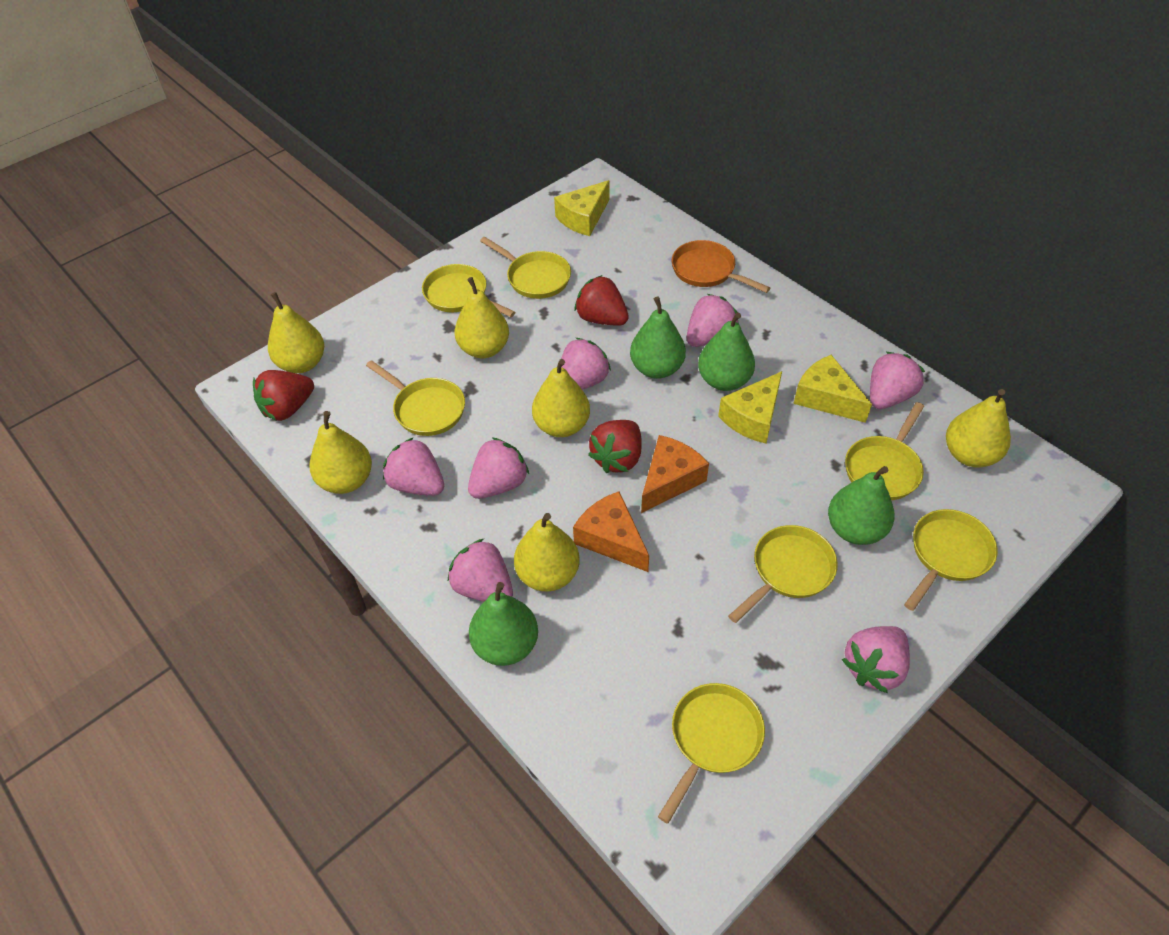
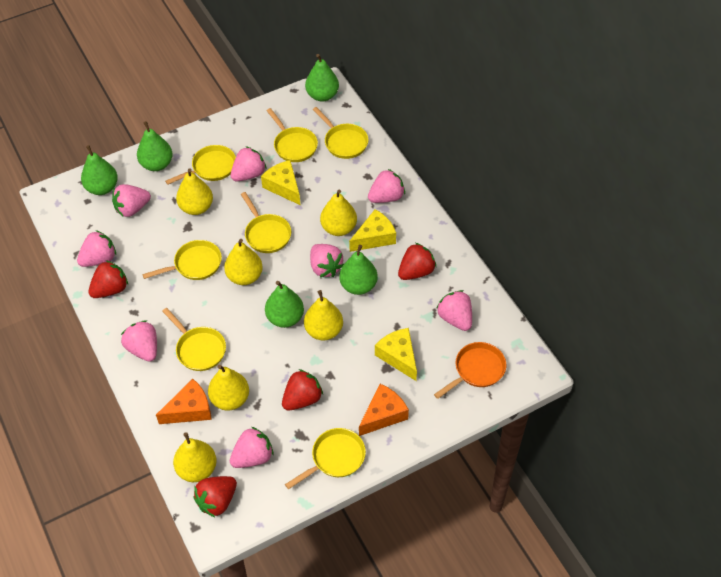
green pear: 4 -> 5
pink strawberry: 7 -> 8
red strawberry: 3 -> 4

